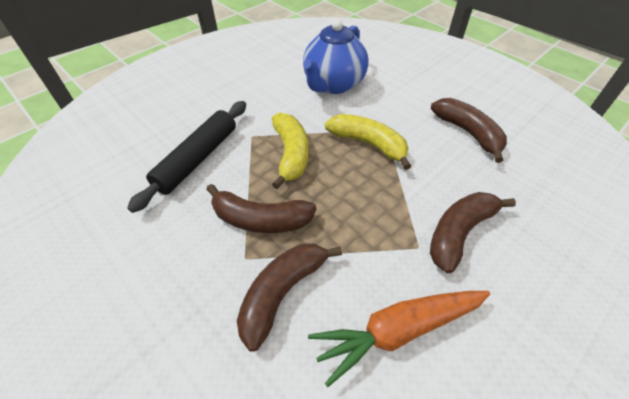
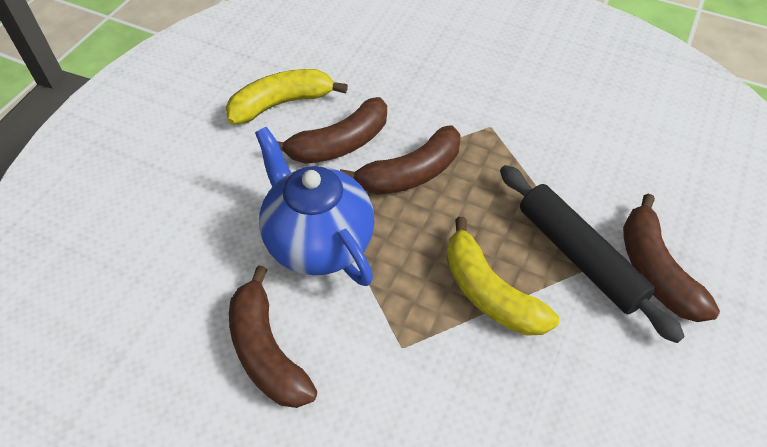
orange carrot: 1 -> 0

